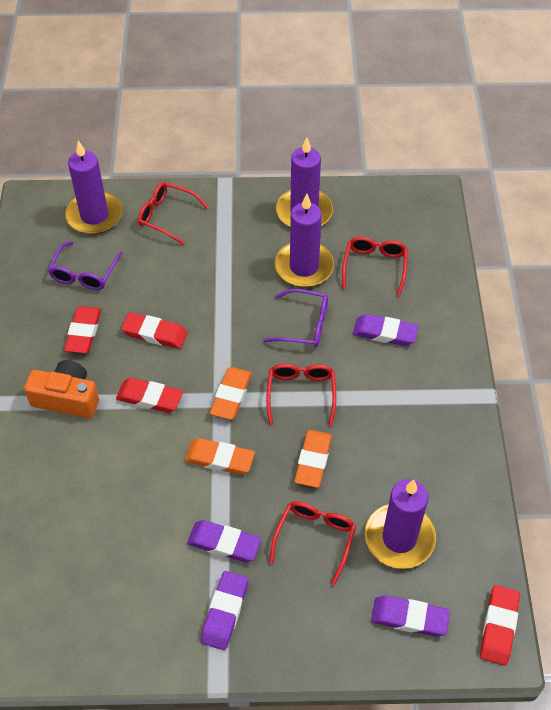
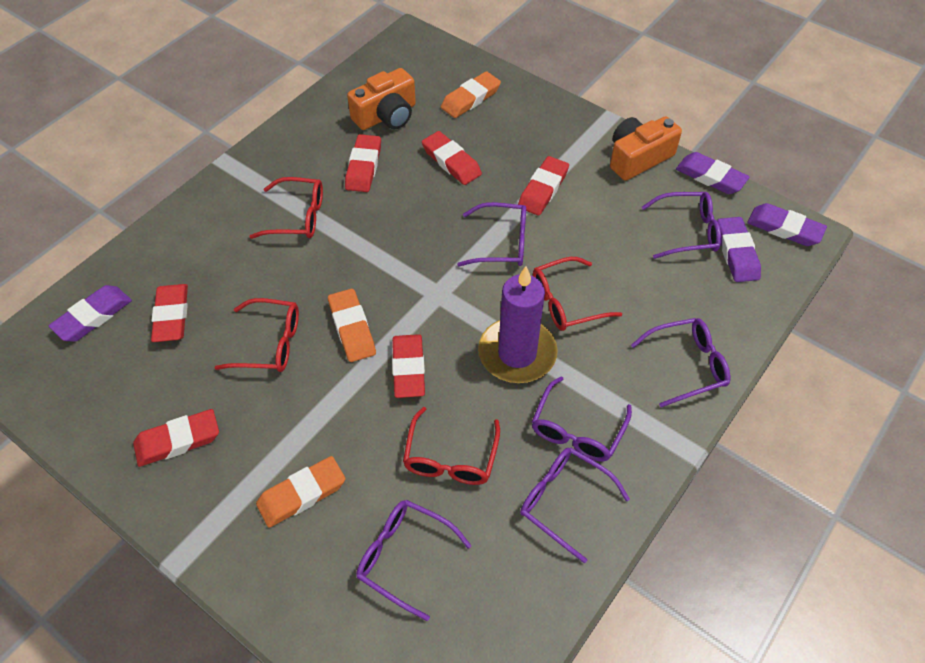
orange camera: 1 -> 2
purple candle: 4 -> 1
purple glasses: 2 -> 6
red eraser: 4 -> 6

